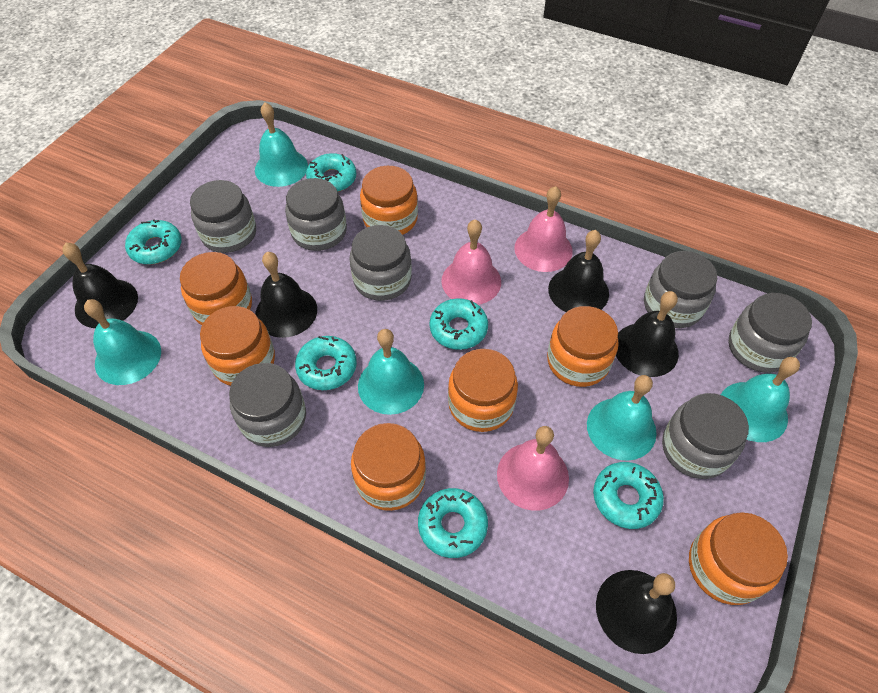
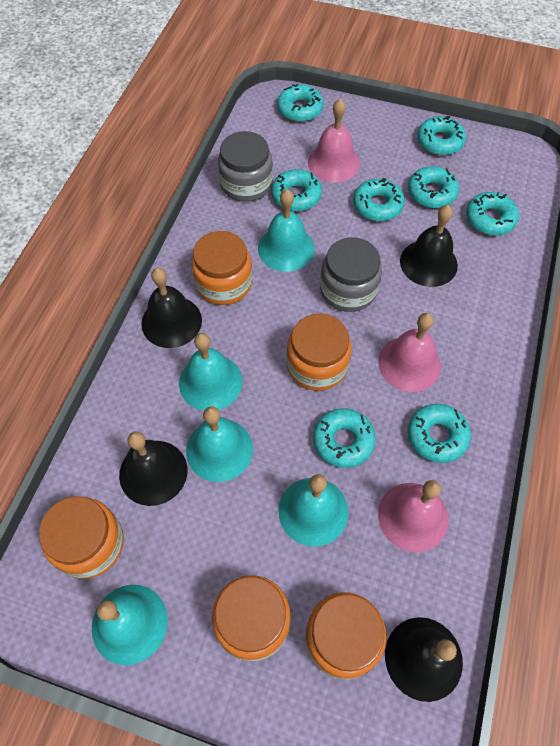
black bell: 5 -> 4
grey jar: 7 -> 2
orange jar: 7 -> 5
turquoise donut: 6 -> 8

